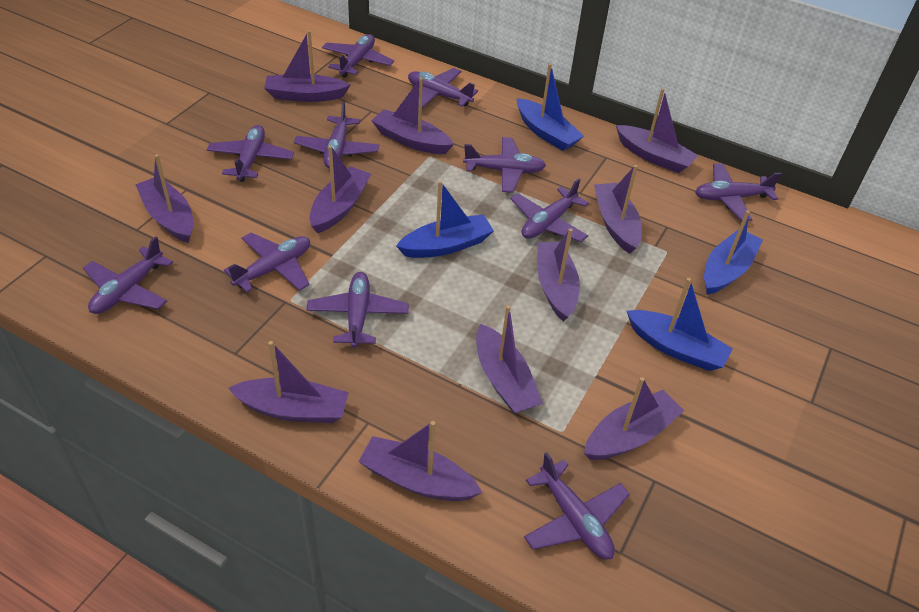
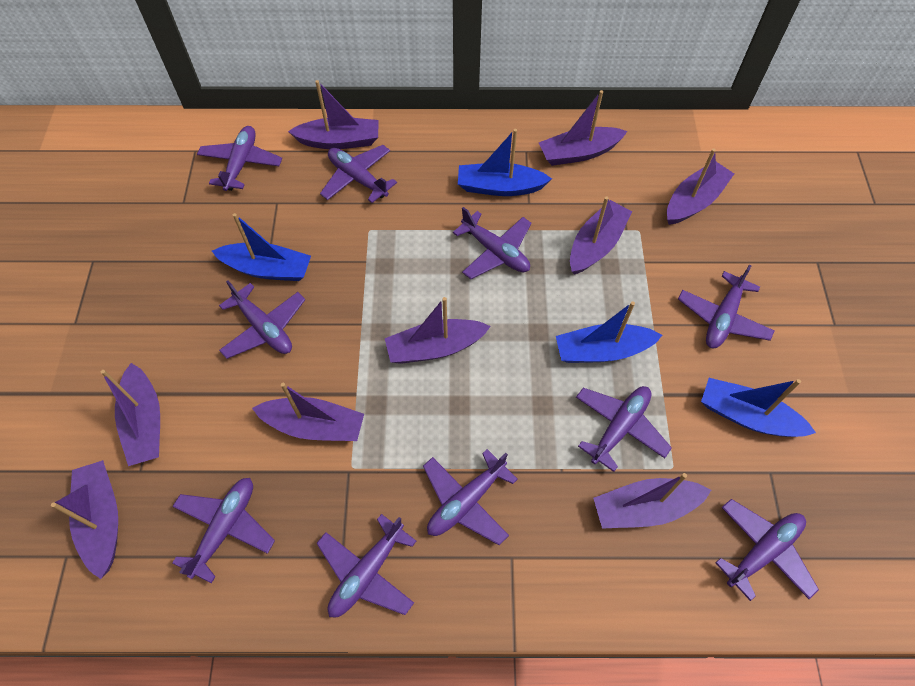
purple boat: 11 -> 9
purple plane: 11 -> 10

